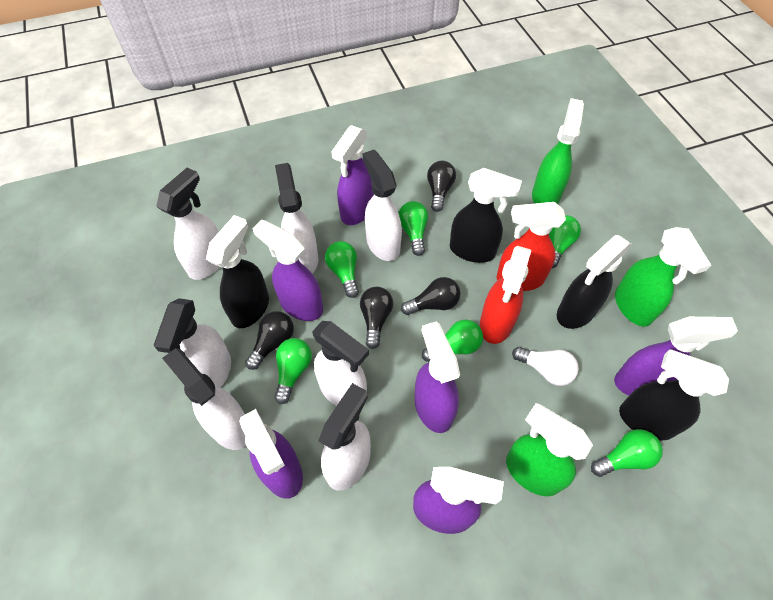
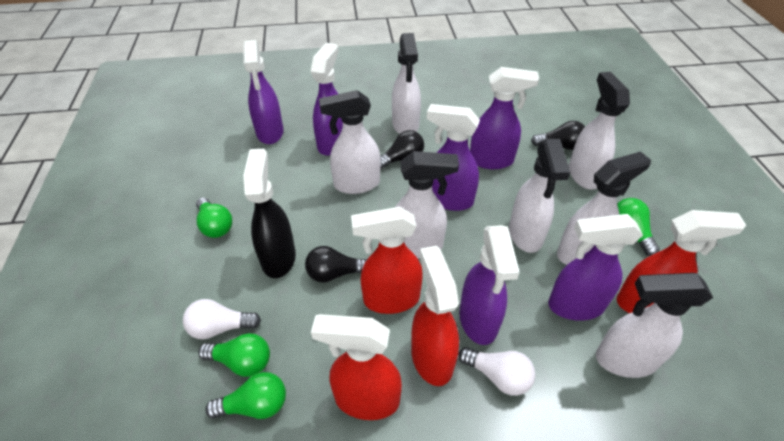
black light bulb: 4 -> 3
black spray bottle: 4 -> 1
green light bulb: 6 -> 4
green spray bottle: 3 -> 0
red spray bottle: 2 -> 4
white light bulb: 1 -> 2

